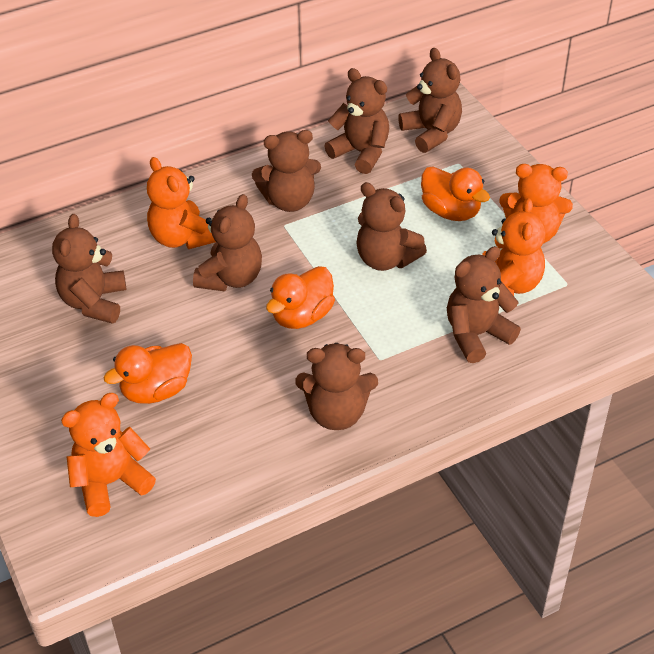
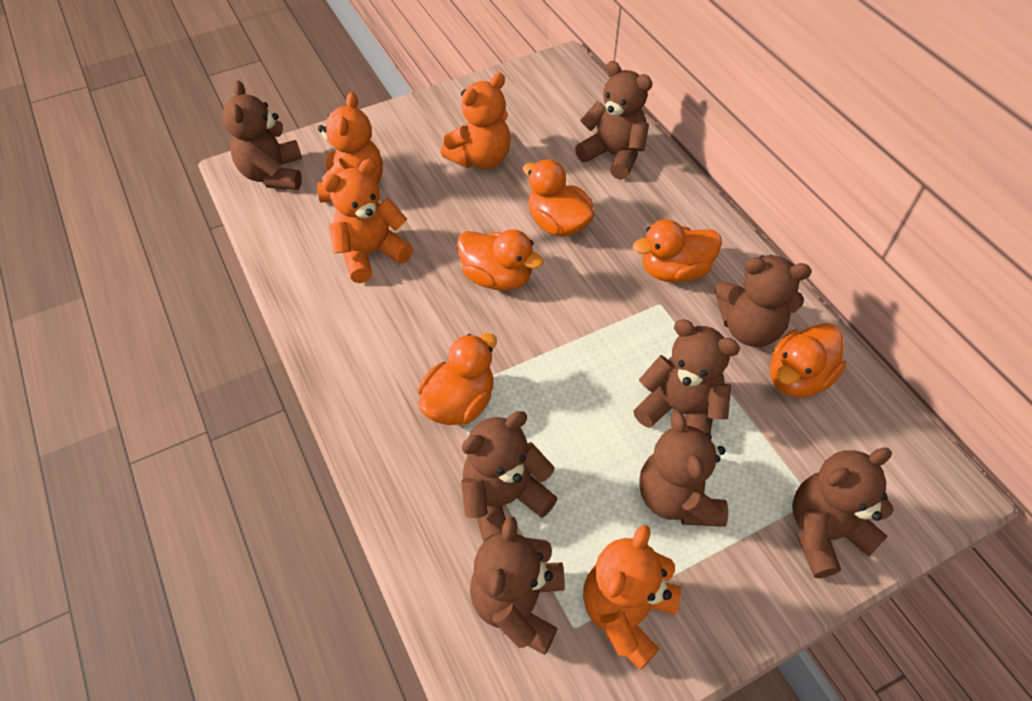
orange duck: 3 -> 5

